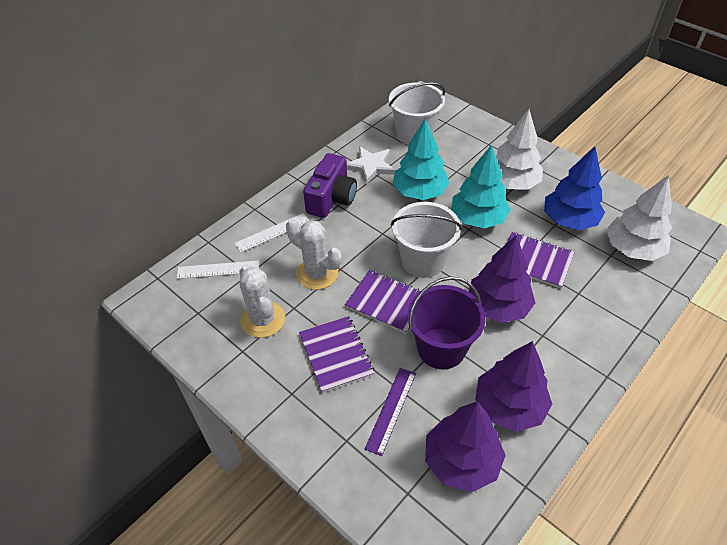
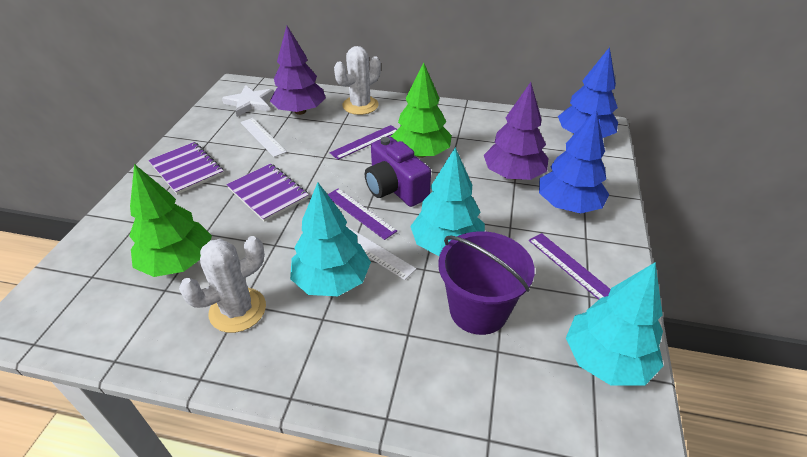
blue tree: 1 -> 2
green tree: 0 -> 2
purple notebook: 3 -> 2
purple ruler: 1 -> 3
purple tree: 3 -> 2
turquoise tree: 2 -> 3
white bucket: 2 -> 0
white tree: 2 -> 0

